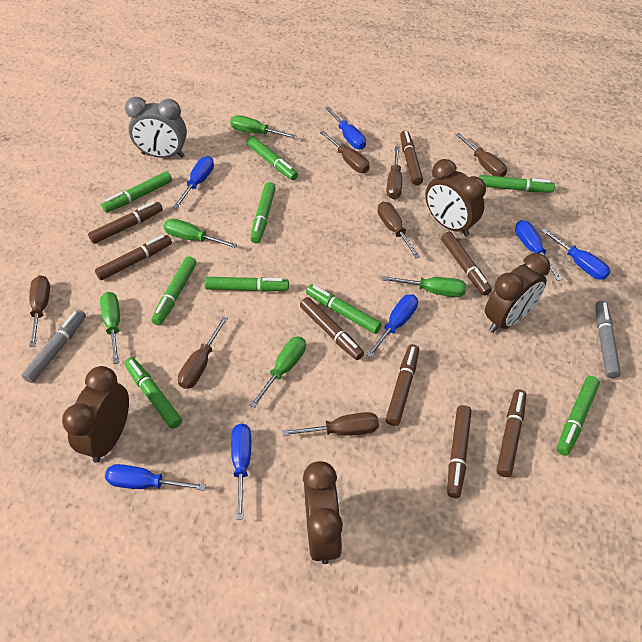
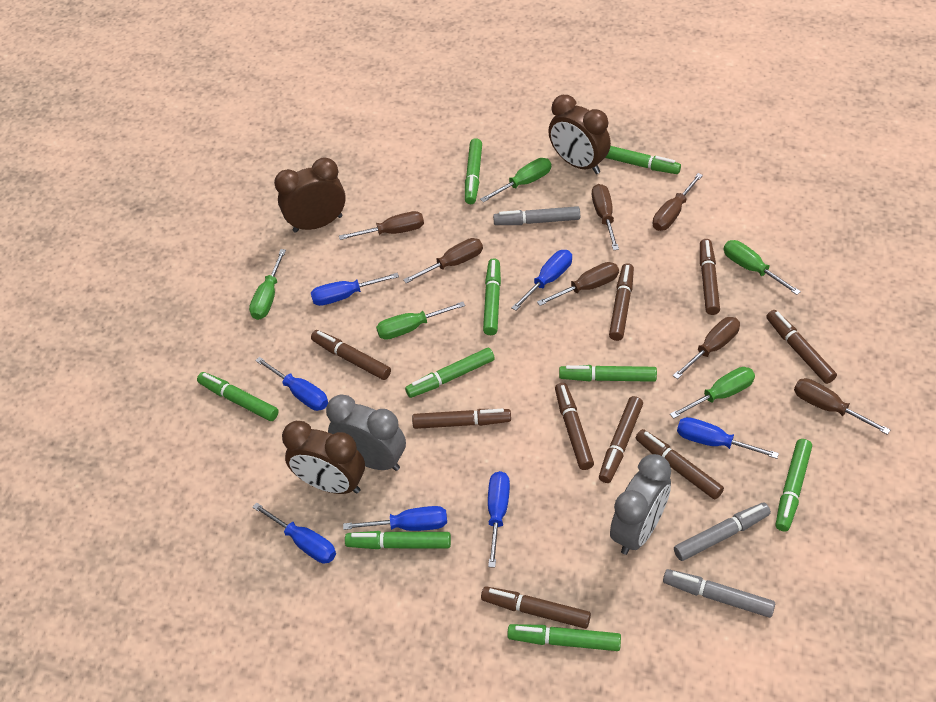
brown clock: 4 -> 3
brown marker: 8 -> 9
grey clock: 1 -> 2
grey marker: 2 -> 3

